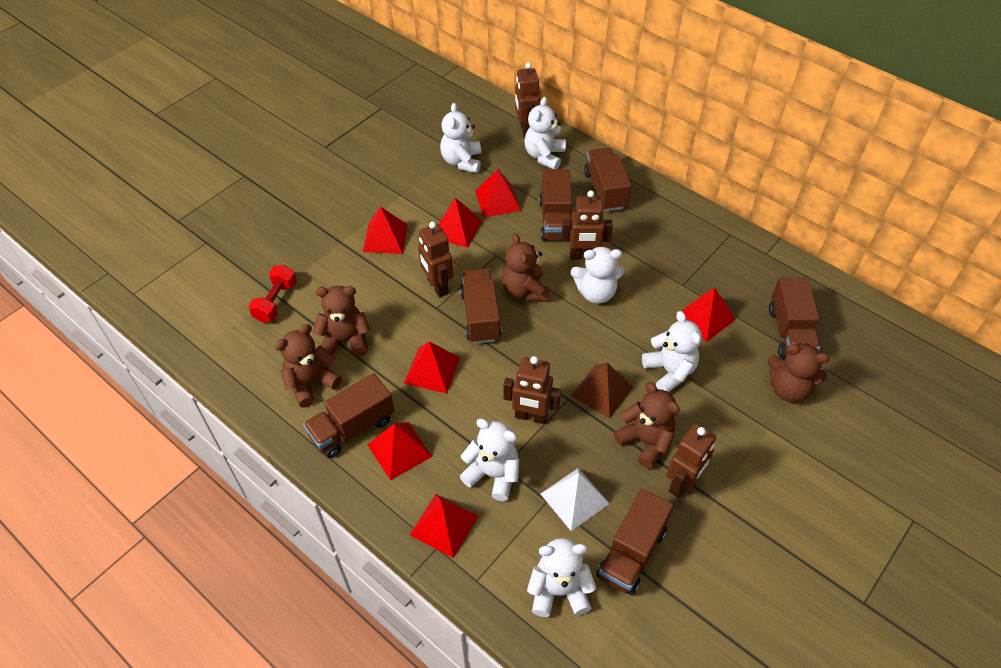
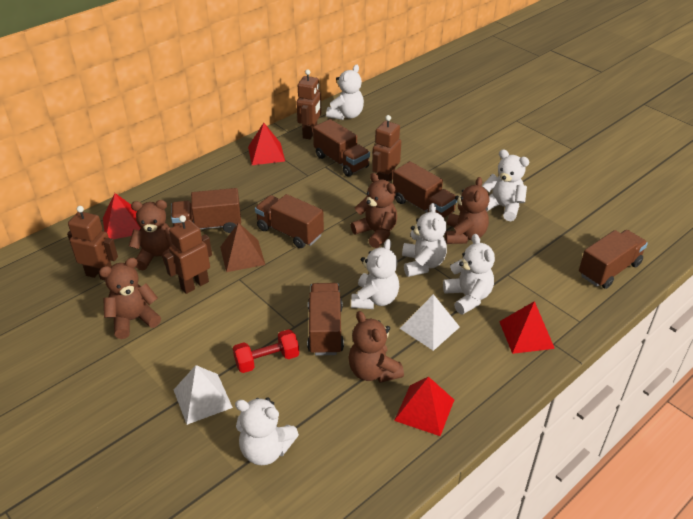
brown robot: 5 -> 4
red pyramid: 7 -> 4
white pyramid: 1 -> 2

